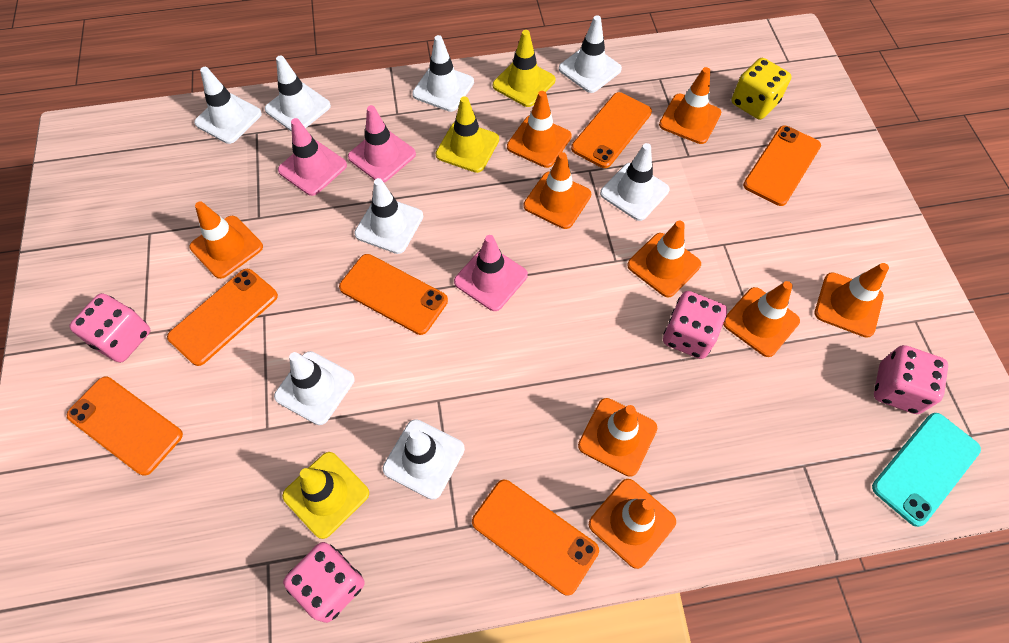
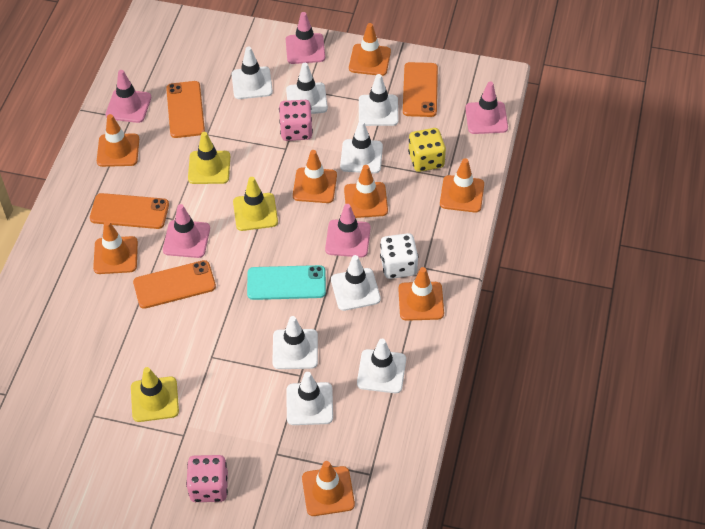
orange phone: 6 -> 4
orange traffic cone: 9 -> 8
pink dice: 4 -> 2
pink traffic cone: 3 -> 5
white dice: 0 -> 1

